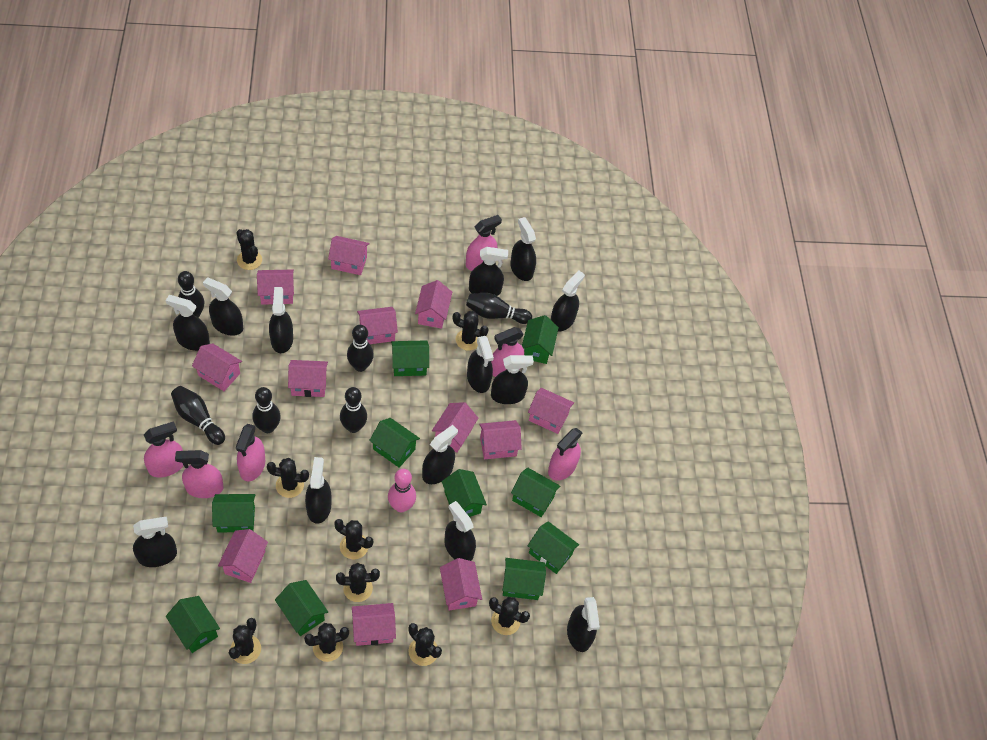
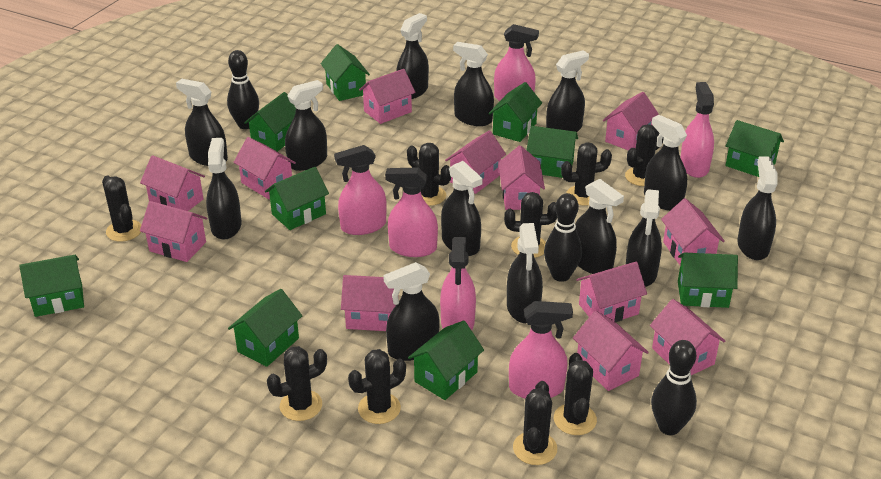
black bowling pin: 6 -> 3
pink bowling pin: 1 -> 0

